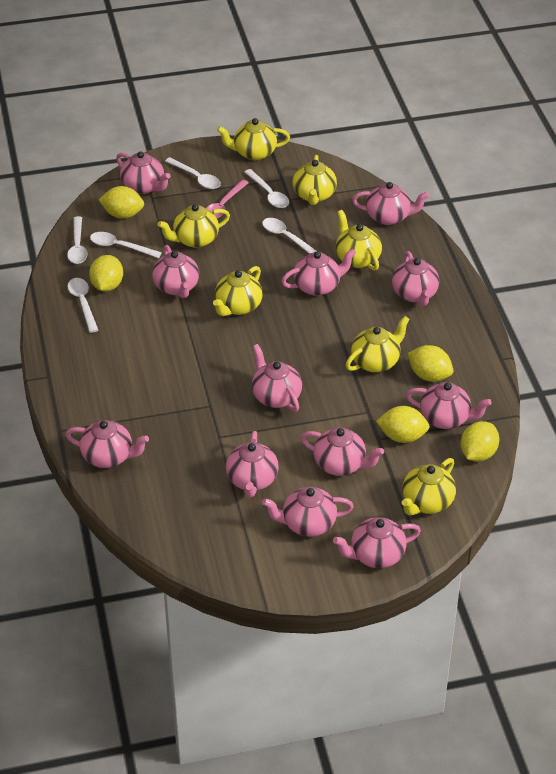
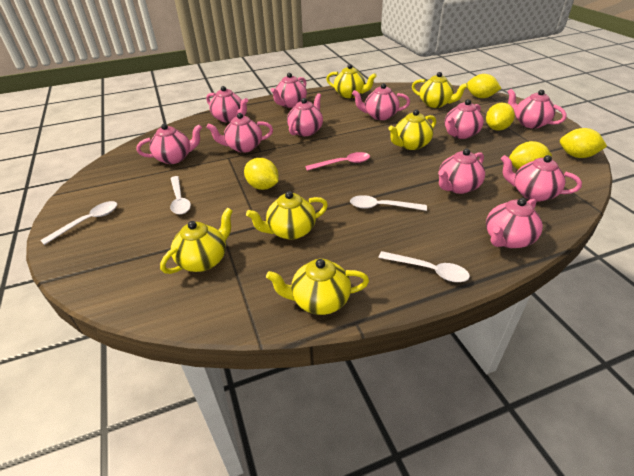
pink teapot: 12 -> 11
white spoon: 6 -> 4
yellow teapot: 7 -> 6

